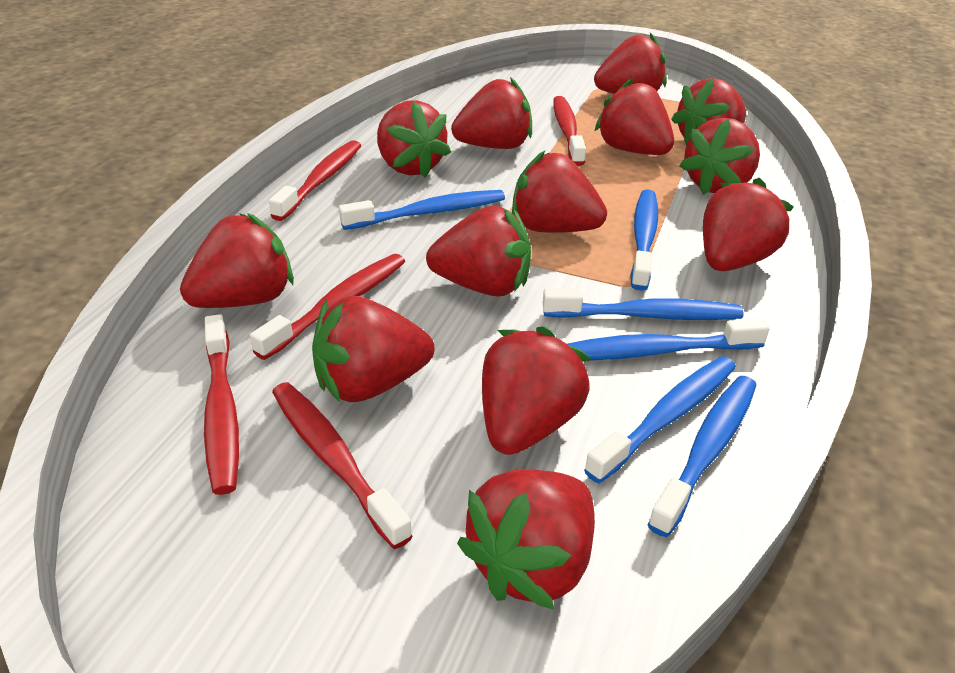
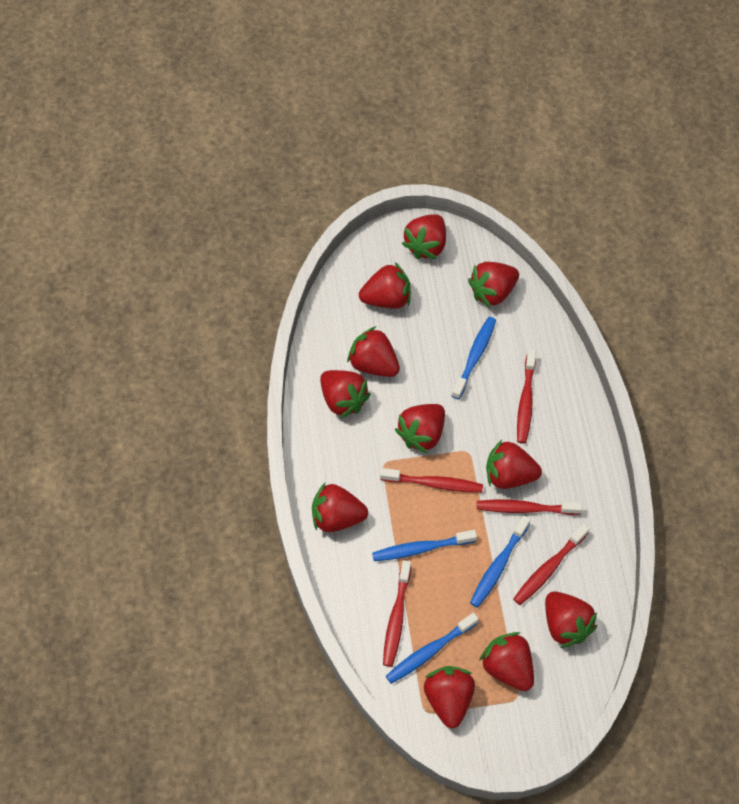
blue toothbrush: 6 -> 4
red strawberry: 13 -> 11

